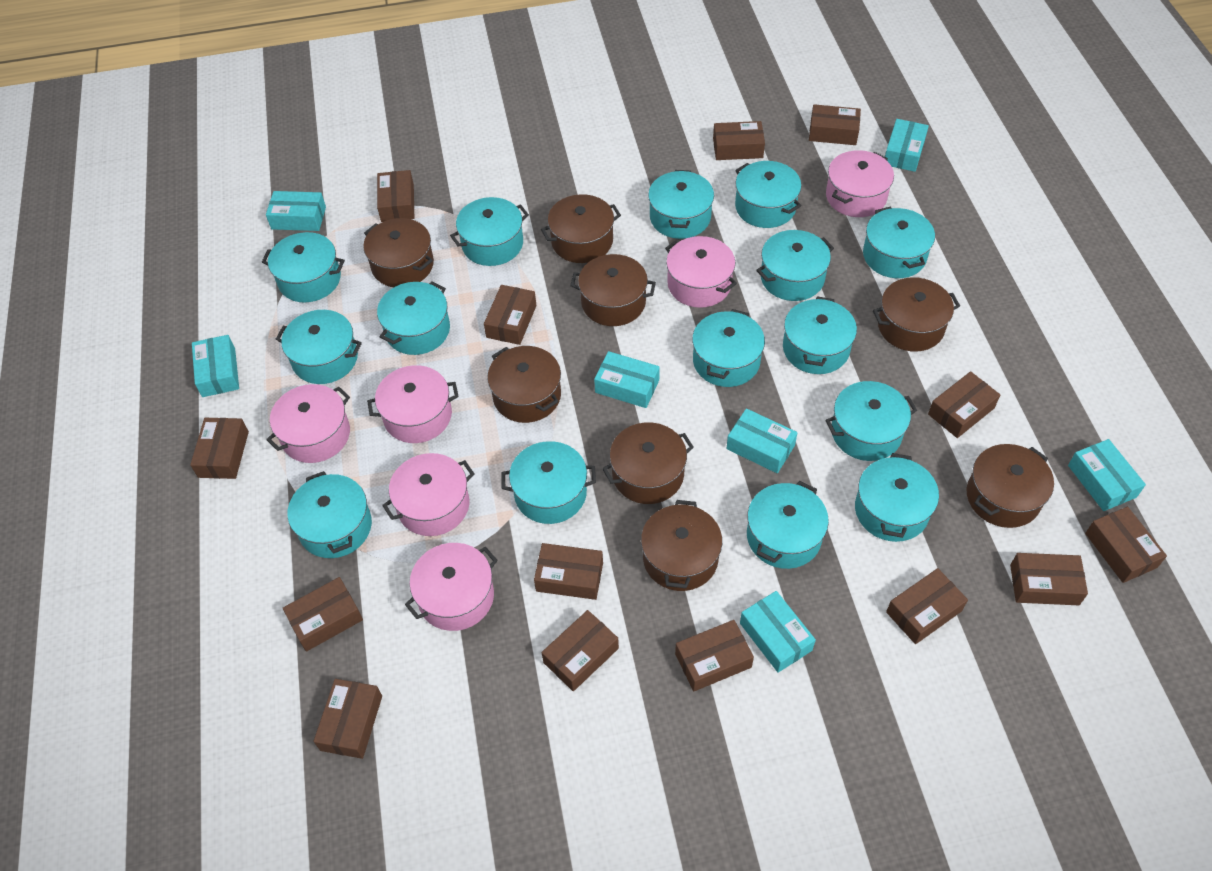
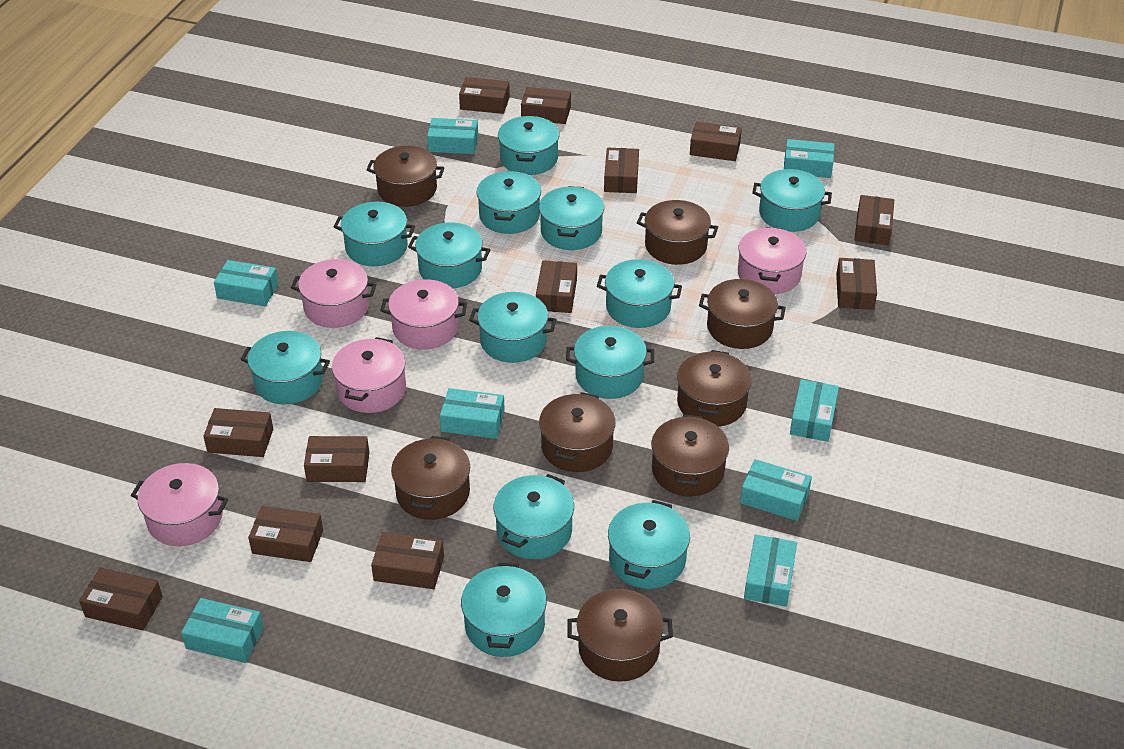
brown box: 14 -> 12
pink pot: 6 -> 5
turquoise box: 7 -> 8
turquoise pot: 15 -> 13

